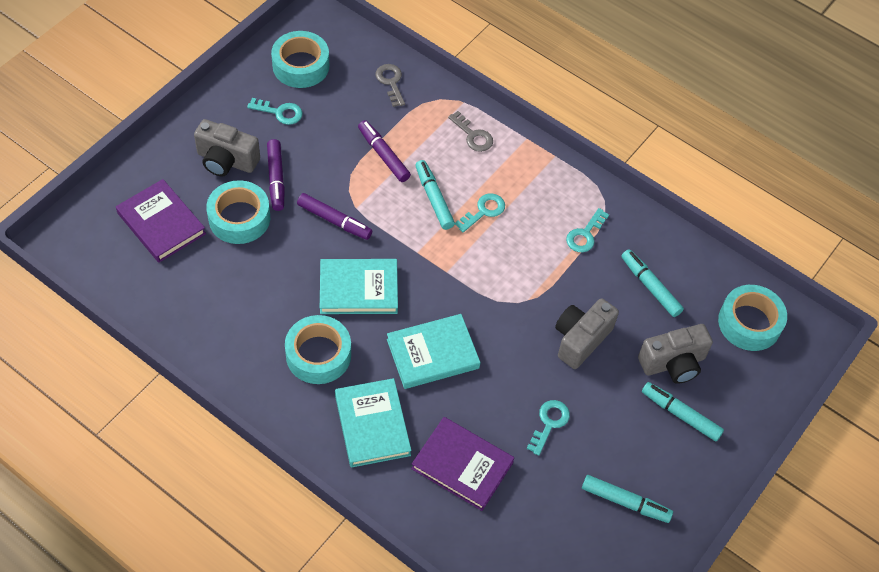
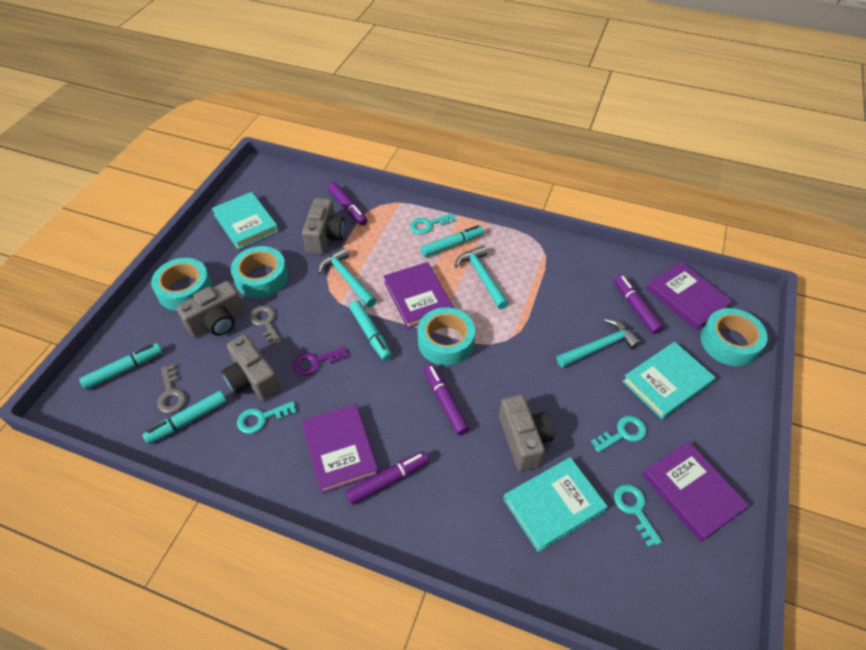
grey camera: 3 -> 4
purple book: 2 -> 4
purple key: 0 -> 1
purple marker: 3 -> 4
turquoise hammer: 0 -> 3

